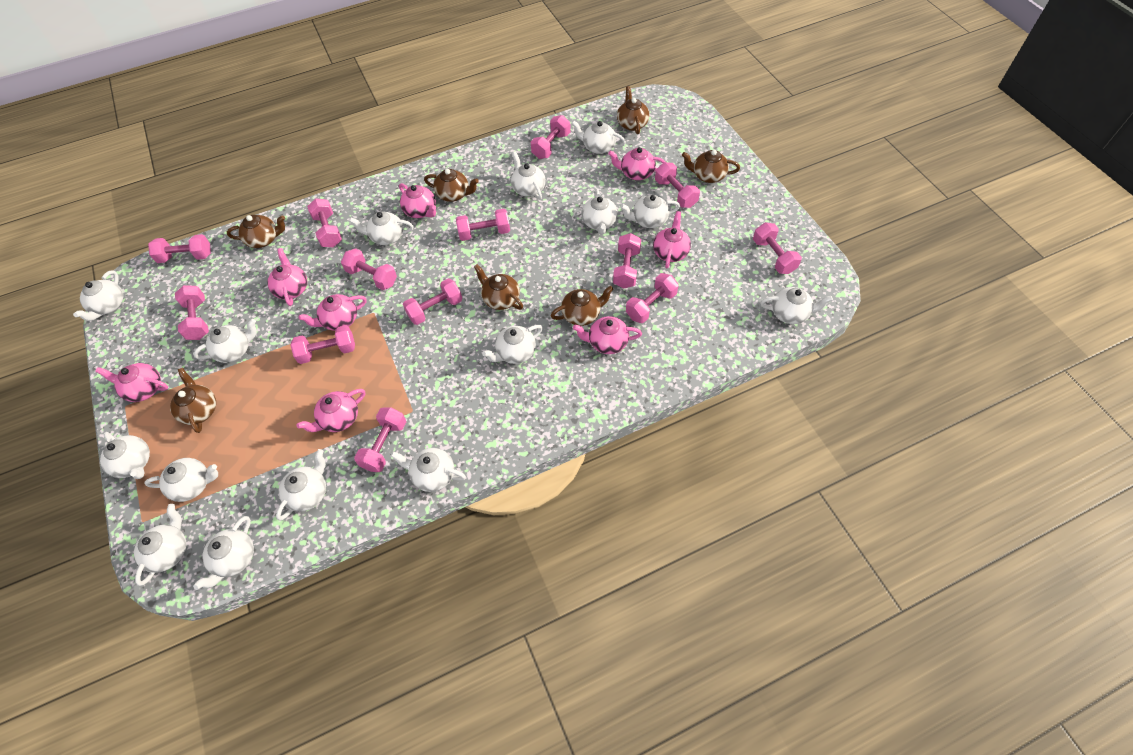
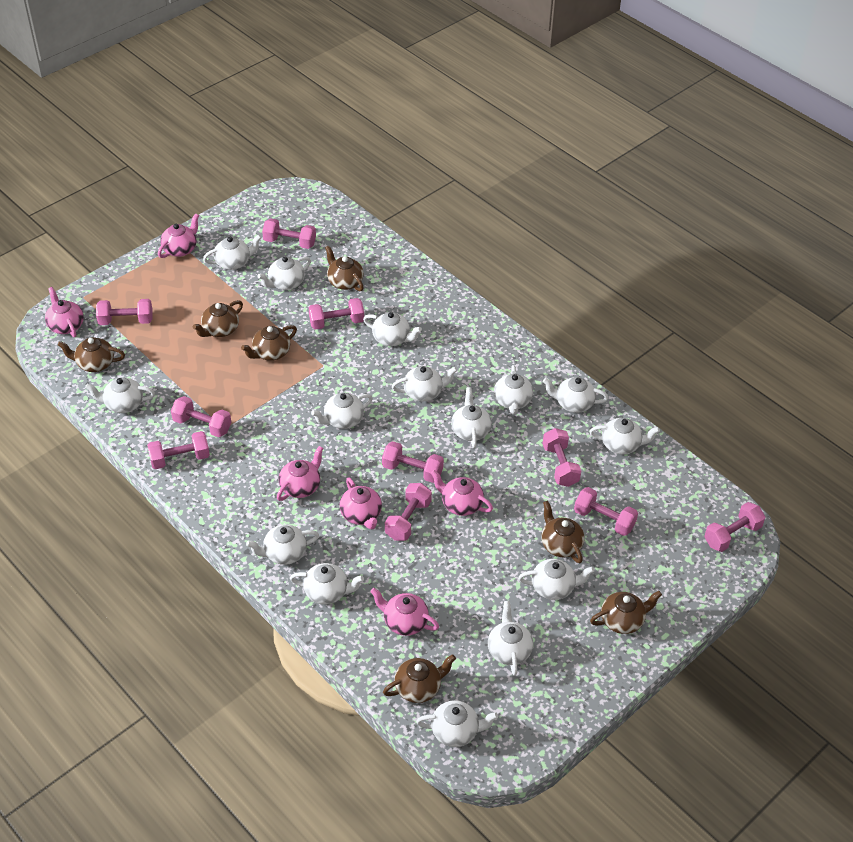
pink dumbbell: 13 -> 10
pink teapot: 8 -> 6

